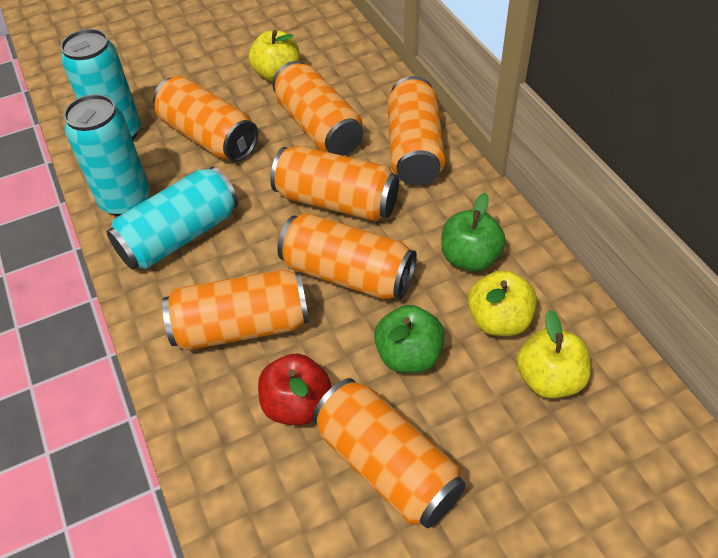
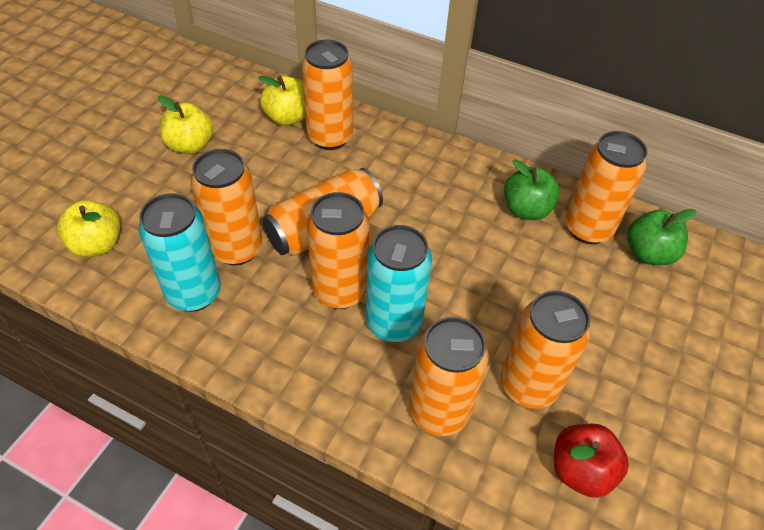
turquoise can: 3 -> 2

